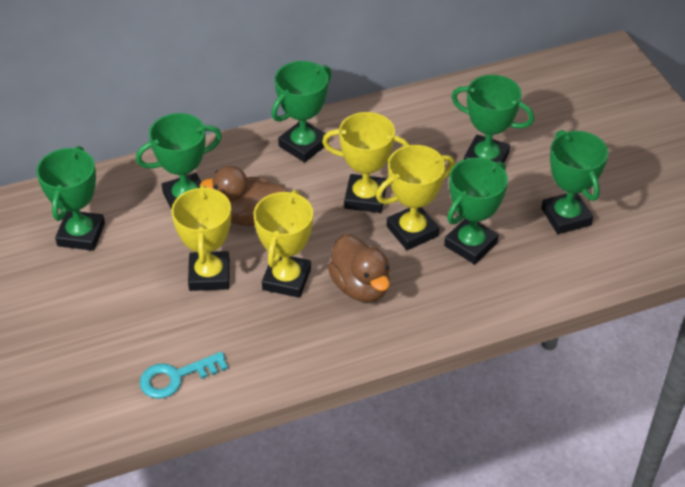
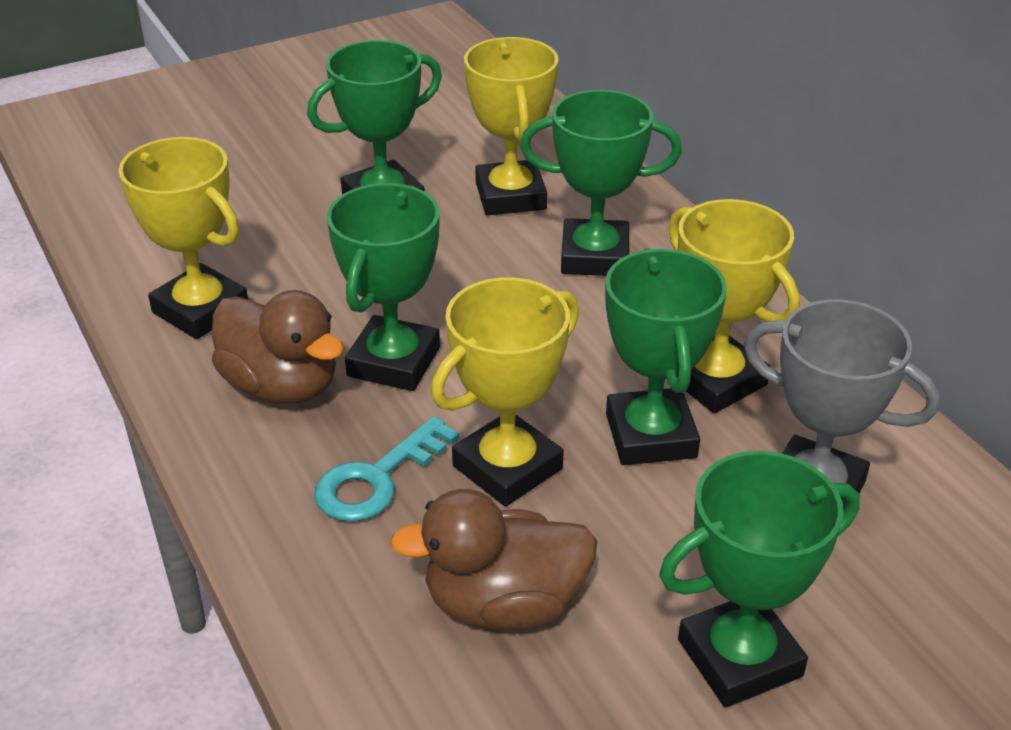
green trophy: 6 -> 5
grey trophy: 0 -> 1

